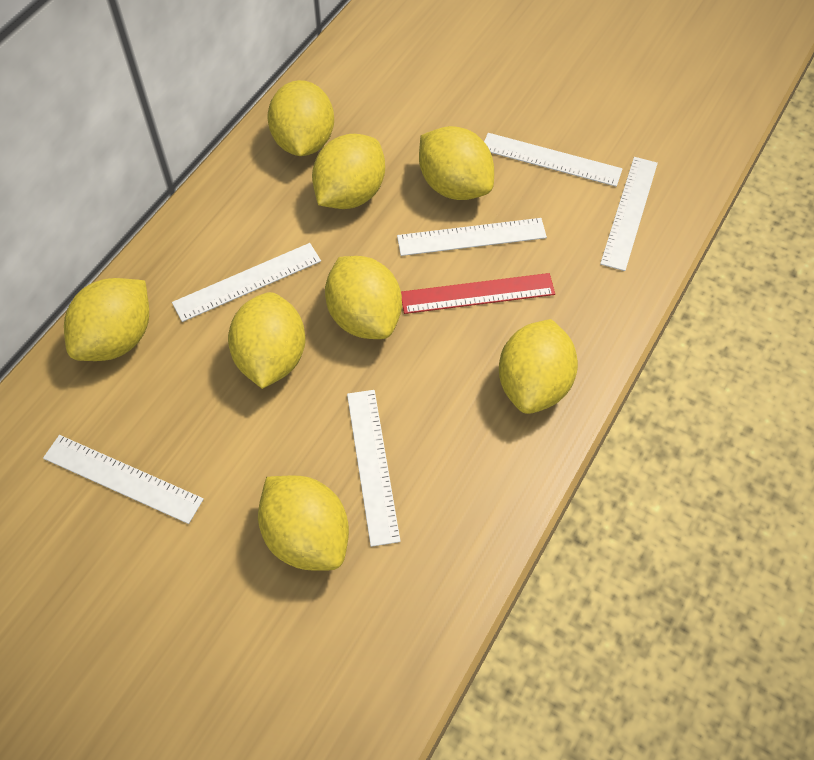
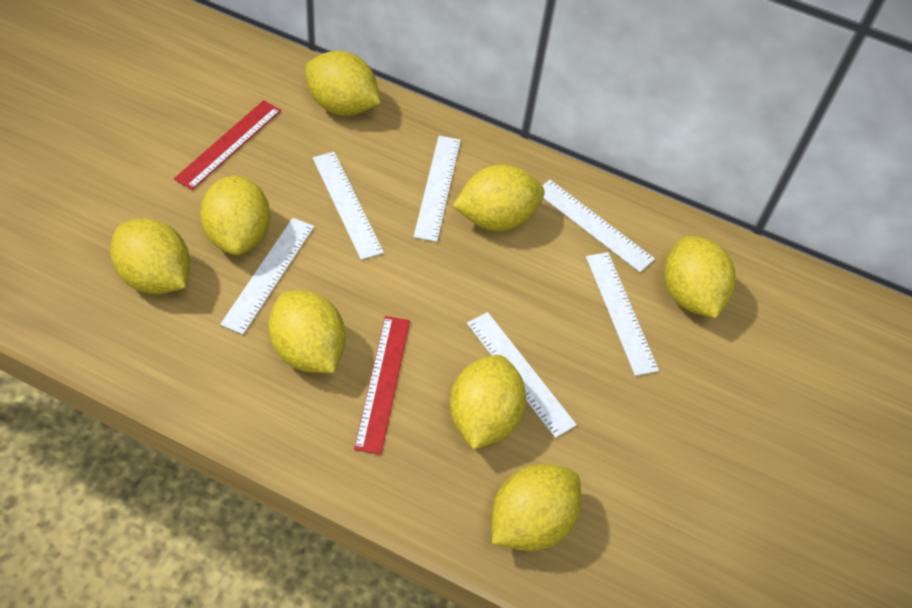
red ruler: 1 -> 2

